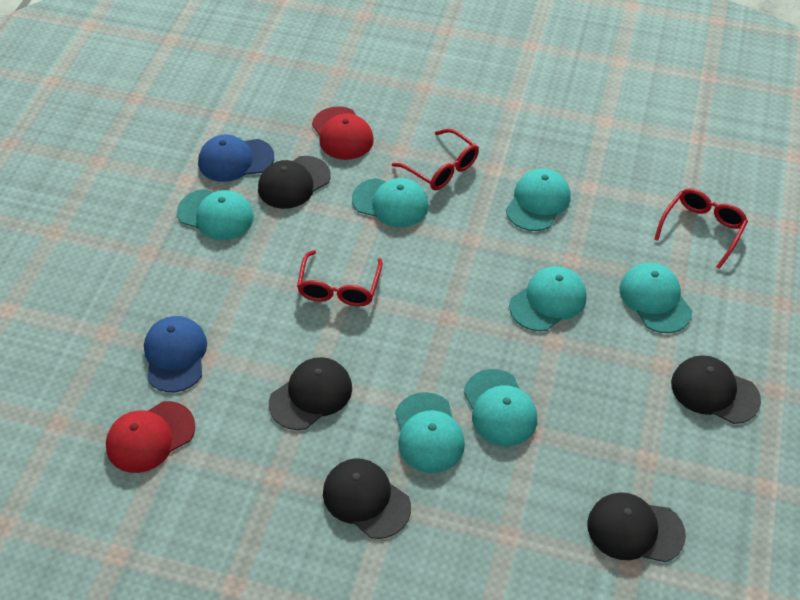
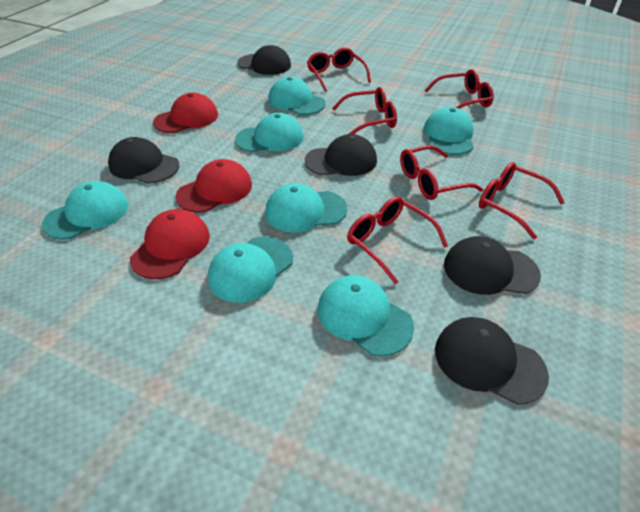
blue cap: 2 -> 0
red cap: 2 -> 3
red glasses: 3 -> 6

